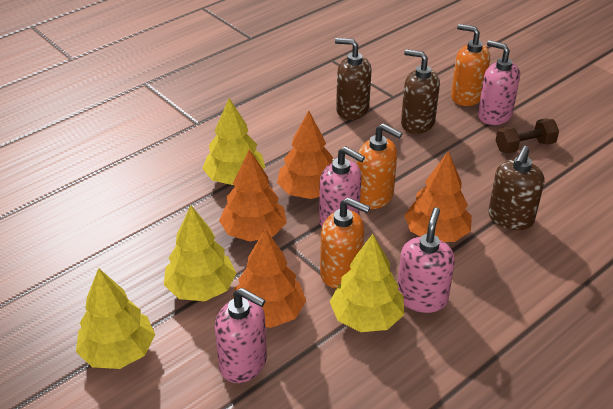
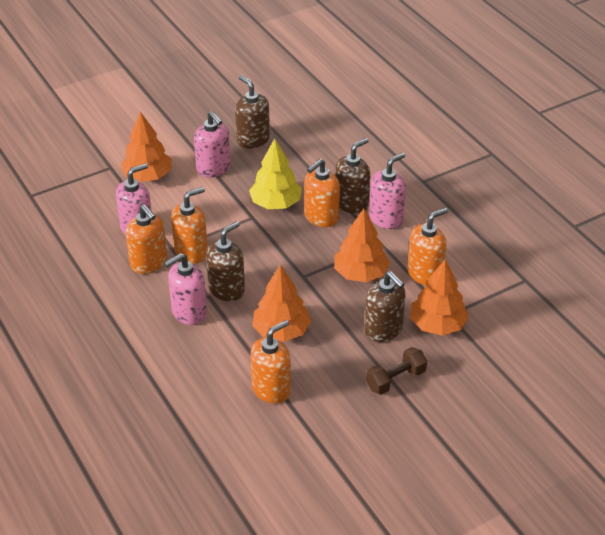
brown soap dispenser: 3 -> 4
orange soap dispenser: 3 -> 5
yellow tree: 4 -> 1

